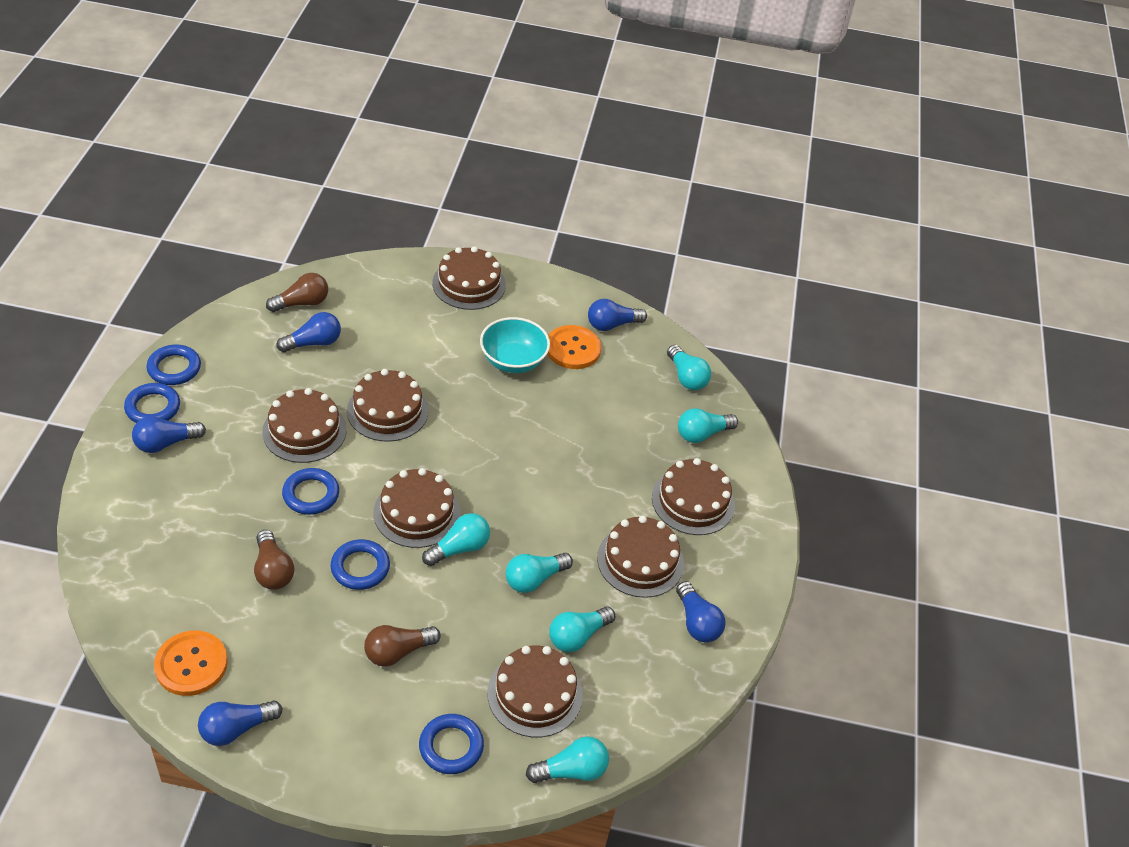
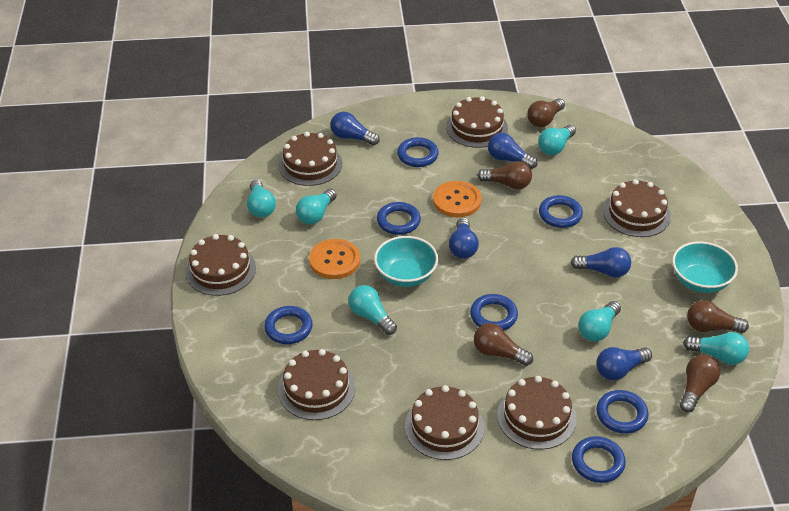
blue ring: 5 -> 7
brown light bulb: 3 -> 5
turquoise bowl: 1 -> 2

